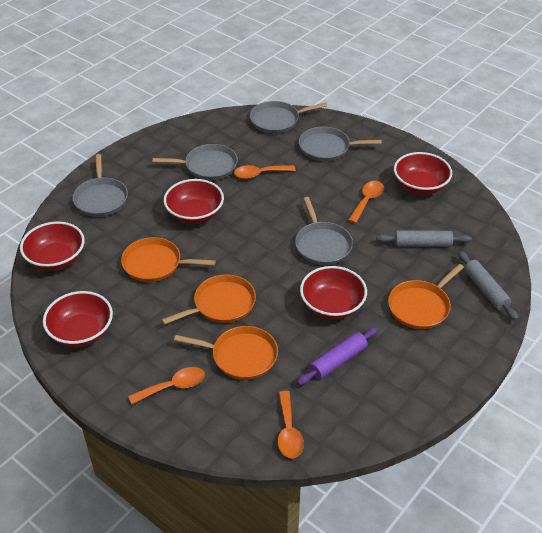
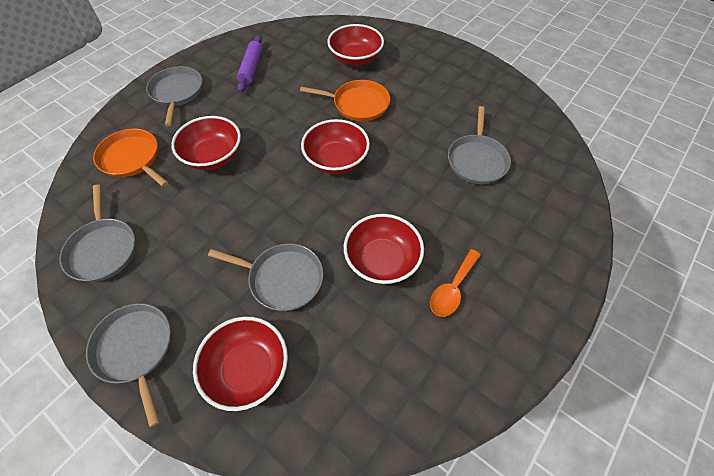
grey rolling pin: 2 -> 0
orange pan: 4 -> 2
orange spoon: 4 -> 1

